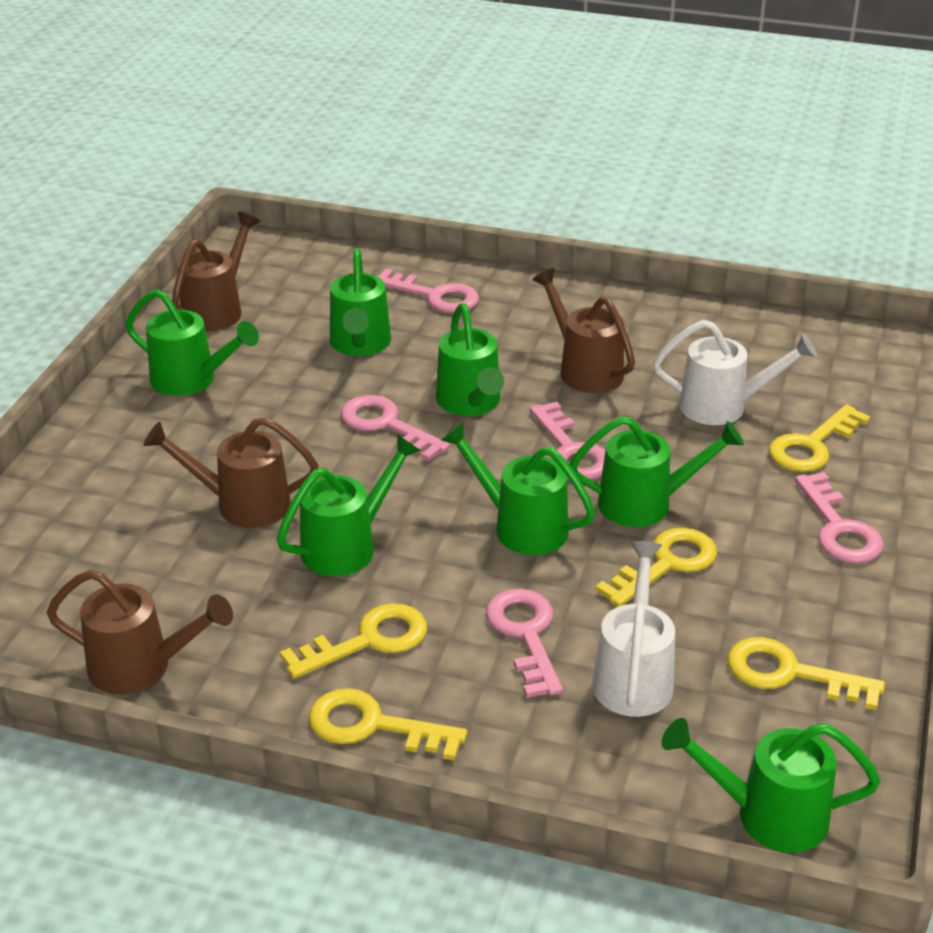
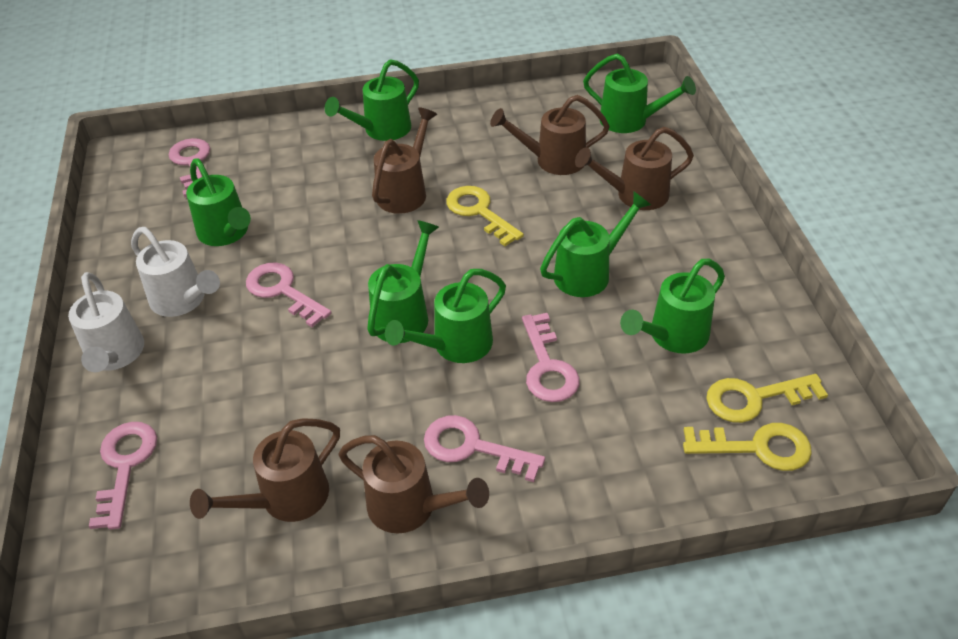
brown watering can: 4 -> 5
yellow key: 5 -> 3

